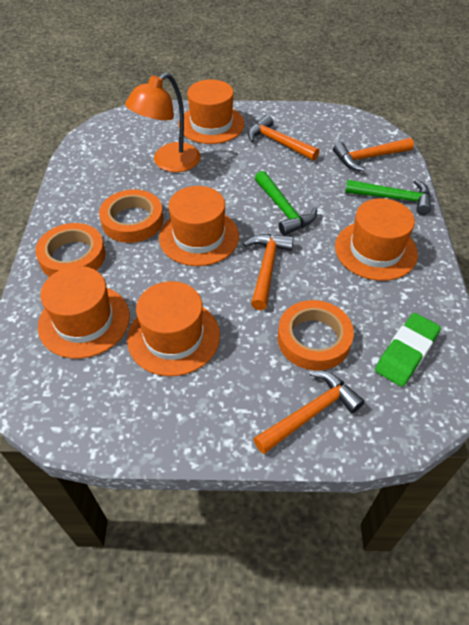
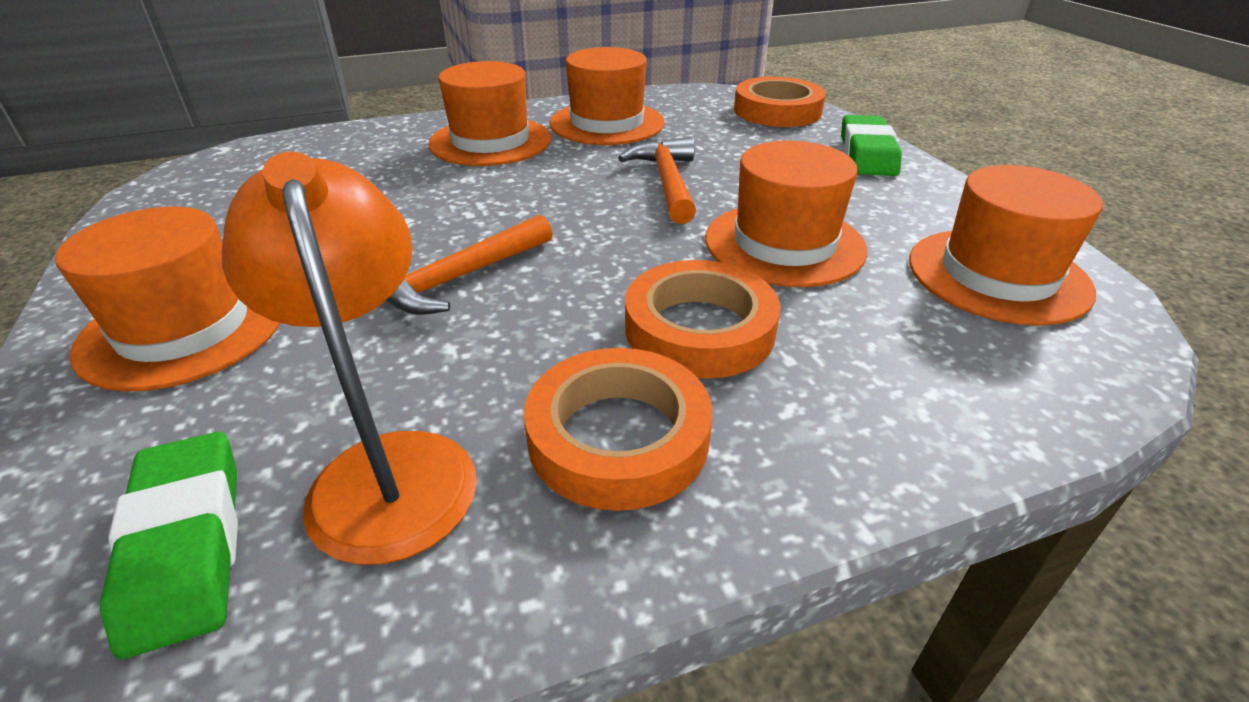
green eraser: 1 -> 2
green hammer: 2 -> 0
orange hammer: 4 -> 2

